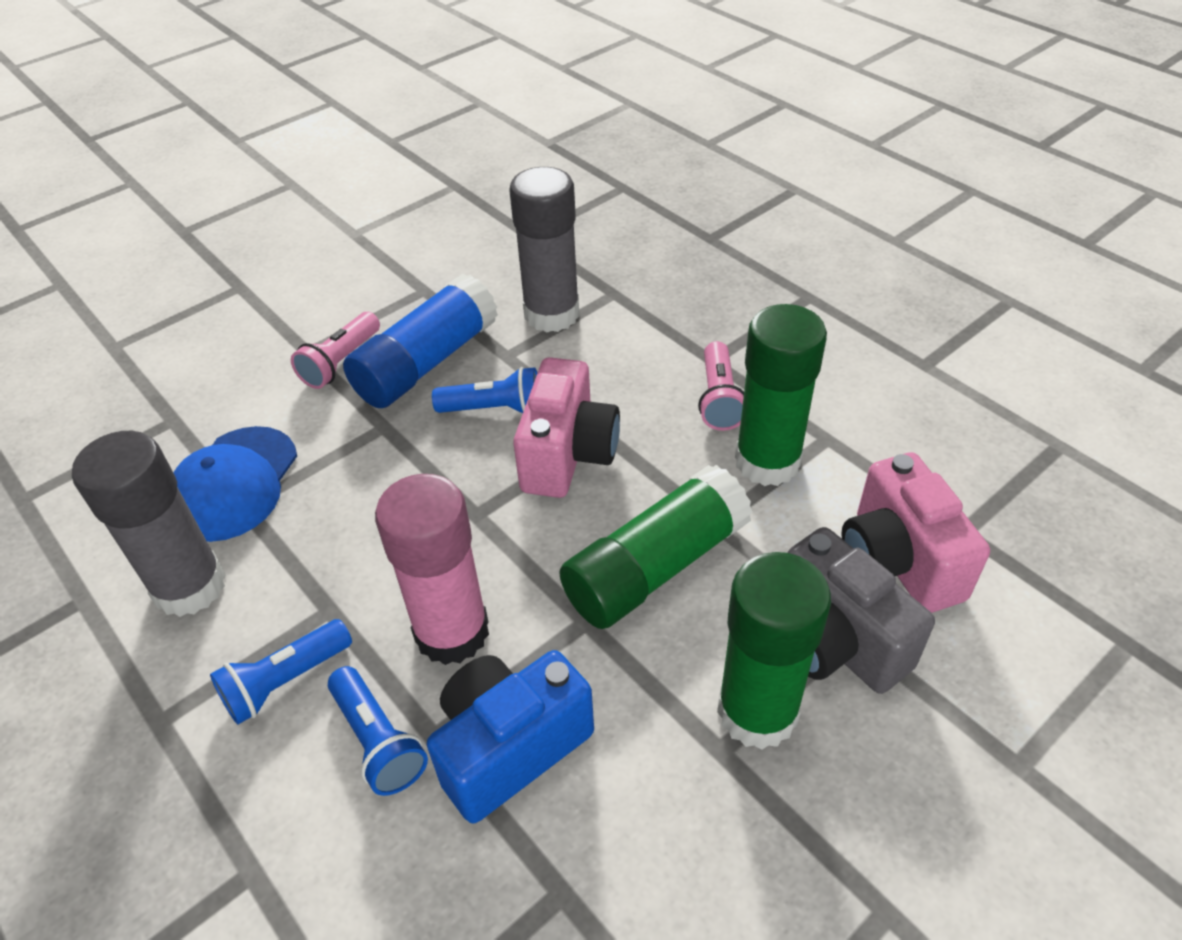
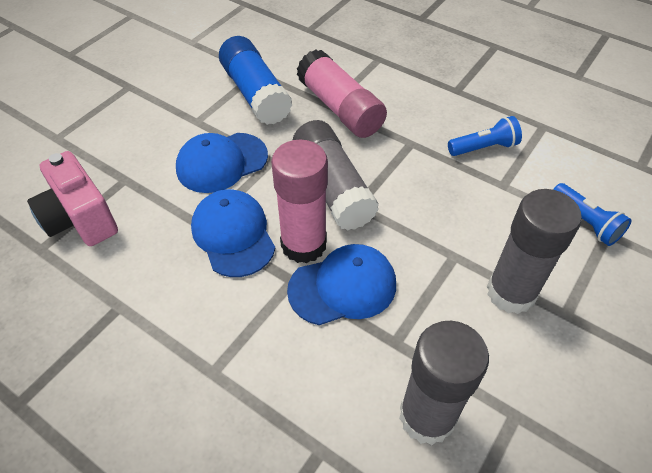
blue camera: 1 -> 0
blue cap: 1 -> 3
blue flashlight: 3 -> 2
green glue stick: 3 -> 0
grey camera: 1 -> 0
grey glue stick: 2 -> 3
pink camera: 2 -> 1
pink flashlight: 2 -> 0
pink glue stick: 1 -> 2

